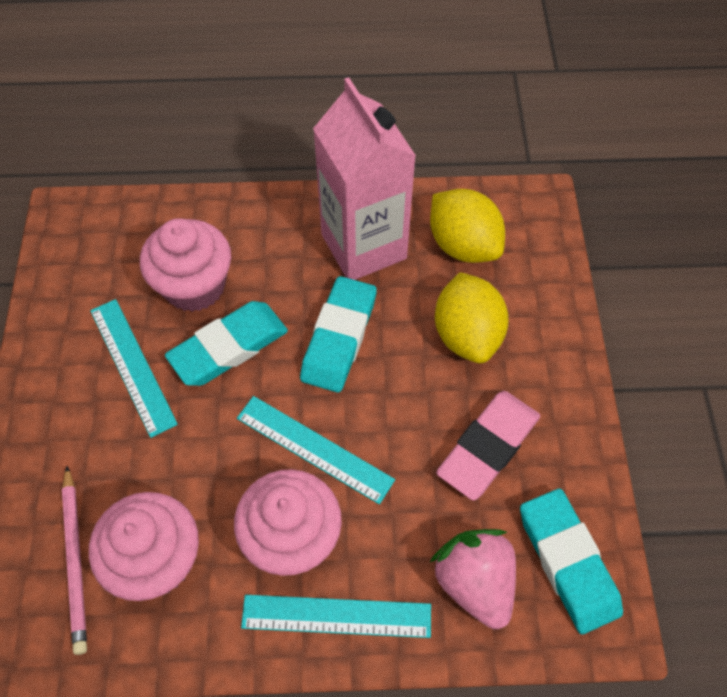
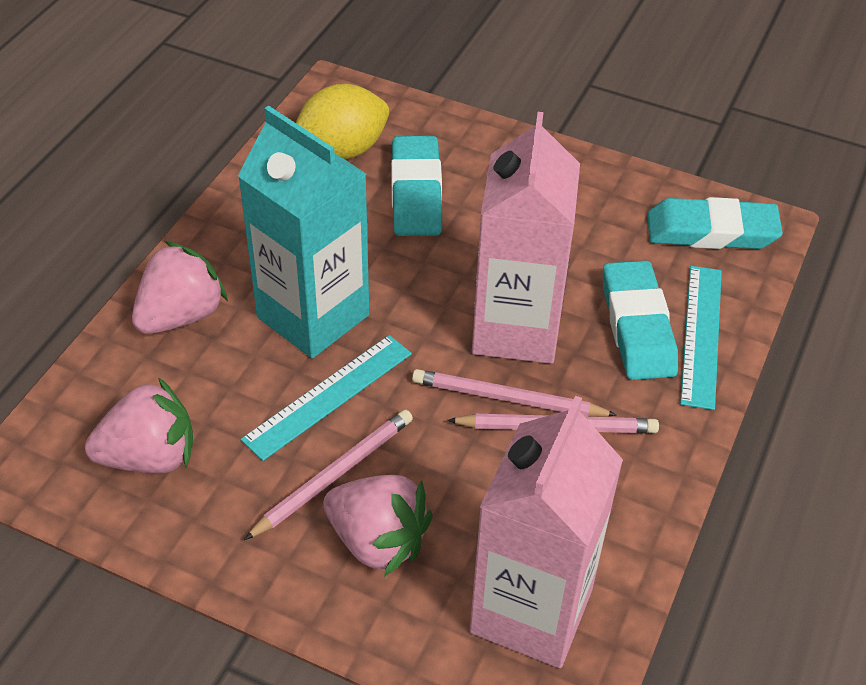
pink carton: 1 -> 2
pink cupcake: 3 -> 0
pink eraser: 1 -> 0
pink pencil: 1 -> 3
pink strawberry: 1 -> 3
turquoise carton: 0 -> 1
turquoise ruler: 3 -> 2
yellow lemon: 2 -> 1

